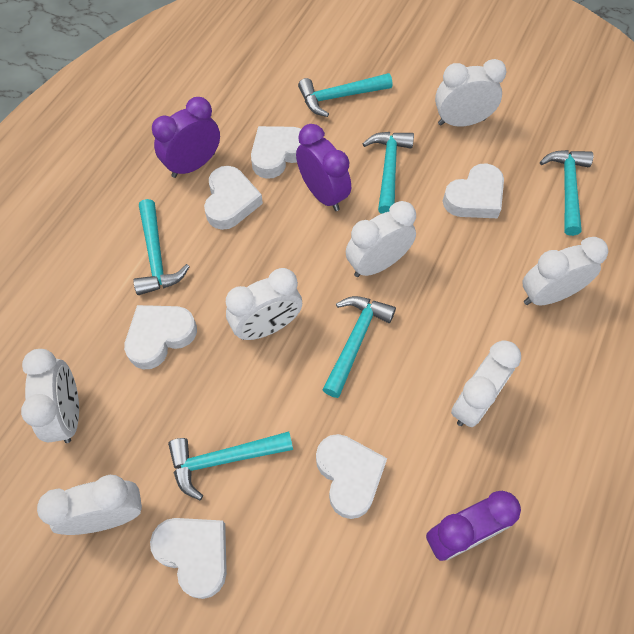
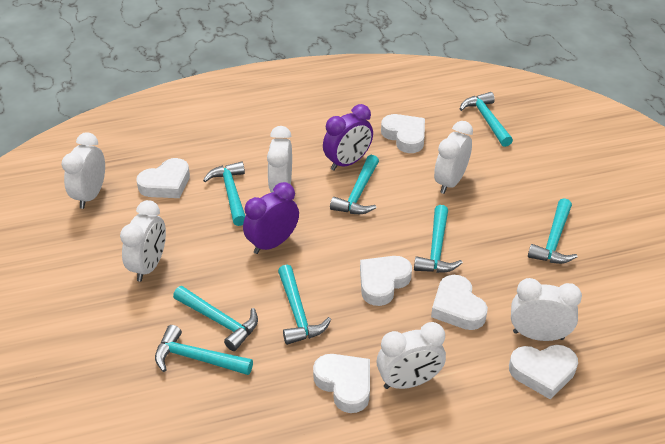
purple clock: 3 -> 2
turquoise hammer: 6 -> 8
white clock: 7 -> 6

